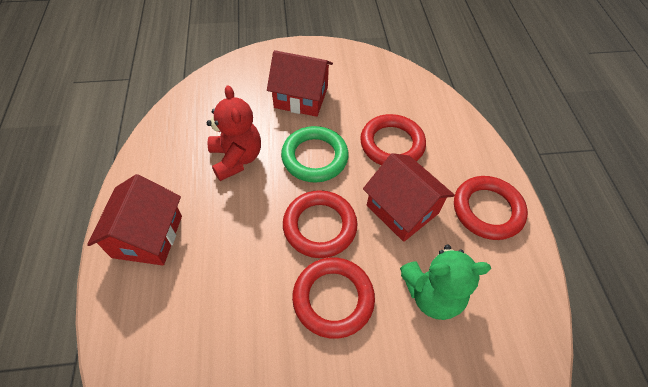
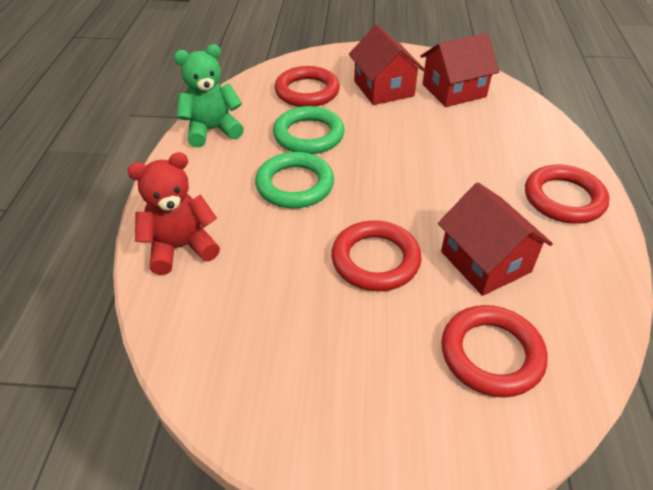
green ring: 1 -> 2

